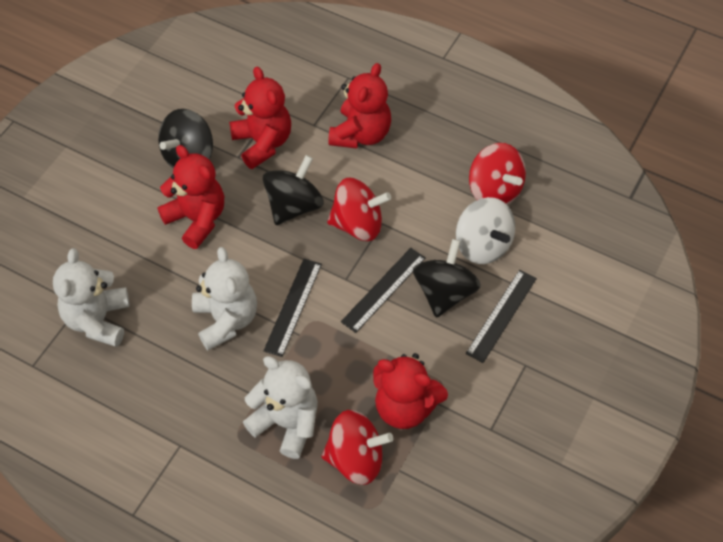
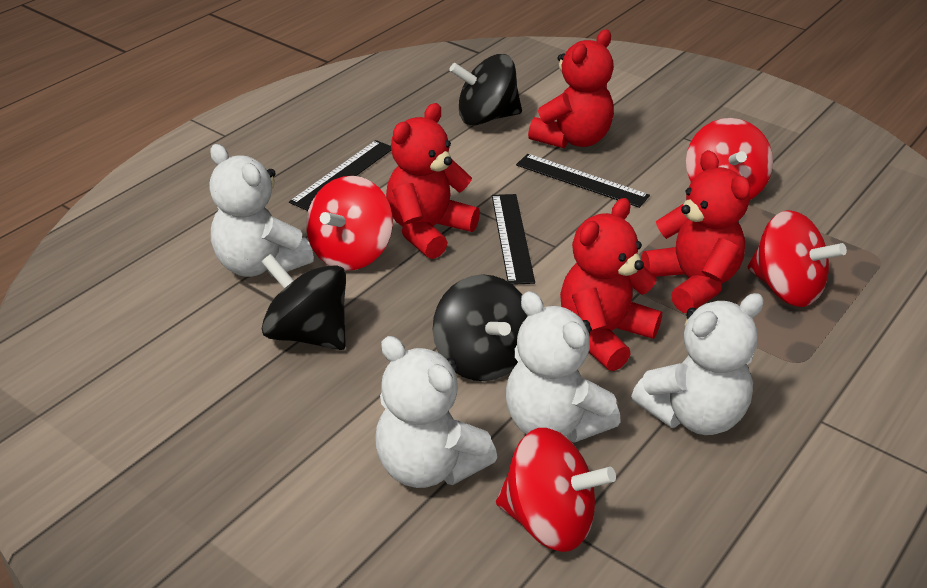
red spinning top: 3 -> 4
white spinning top: 1 -> 0
white teddy bear: 3 -> 4

